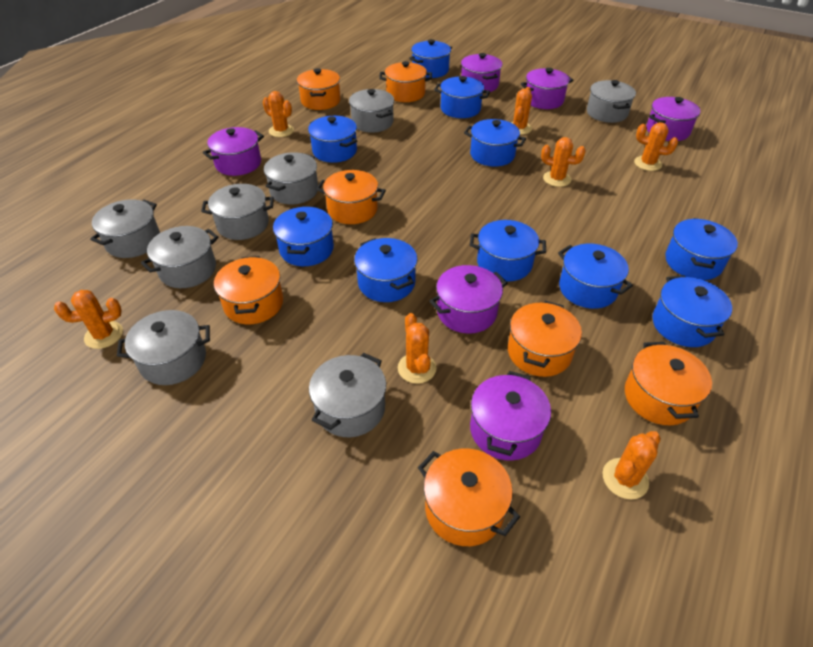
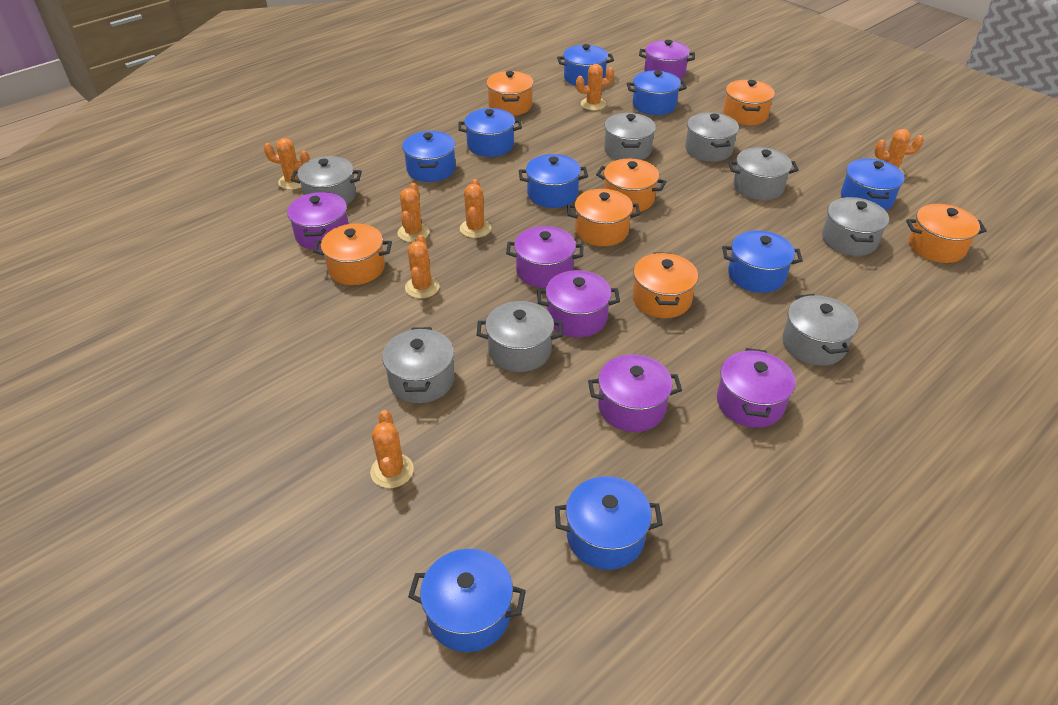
blue pot: 10 -> 9

